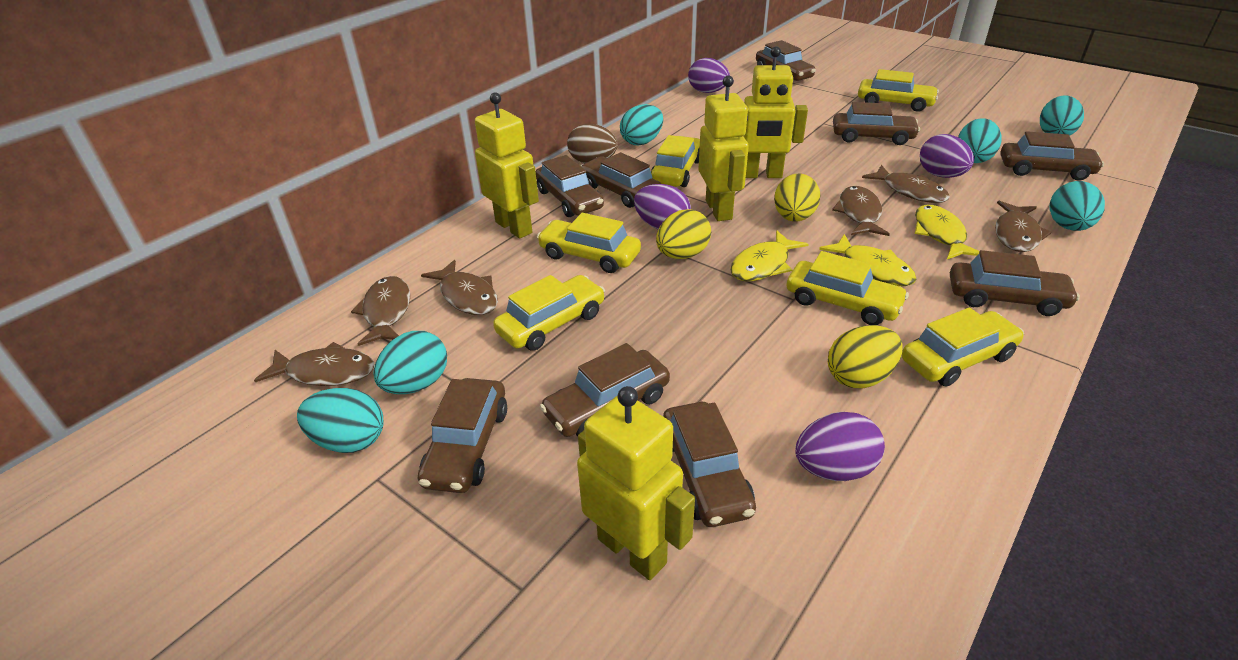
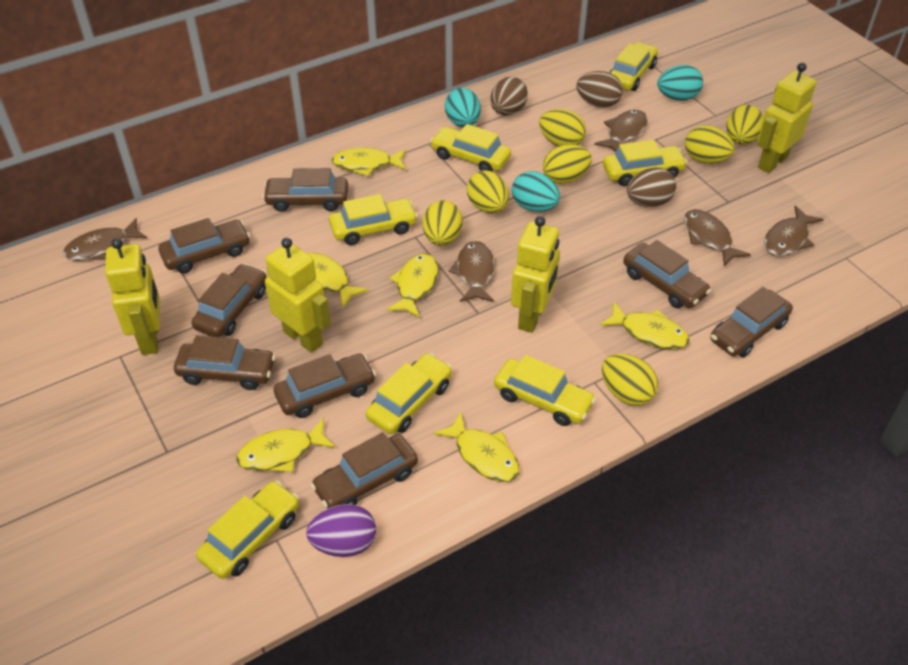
brown car: 9 -> 8
brown egg: 1 -> 3
brown fish: 6 -> 5
purple egg: 4 -> 1
turquoise egg: 6 -> 3
yellow car: 6 -> 7
yellow egg: 3 -> 7
yellow fish: 3 -> 6

